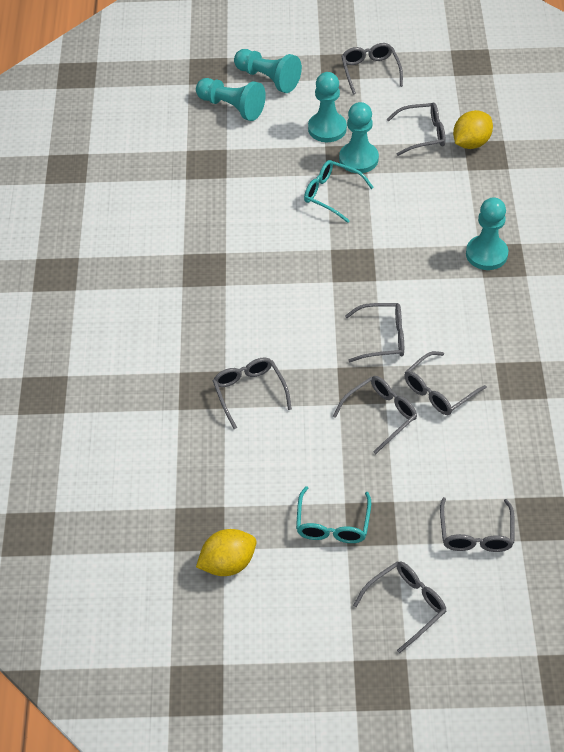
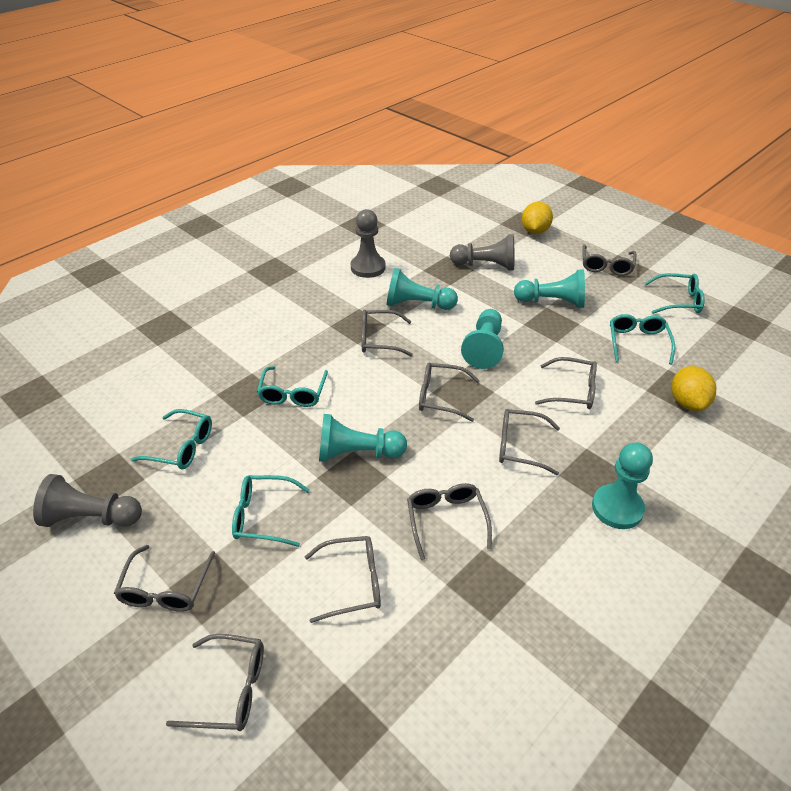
grey glasses: 8 -> 9
grey pawn: 0 -> 3
turquoise glasses: 2 -> 5

